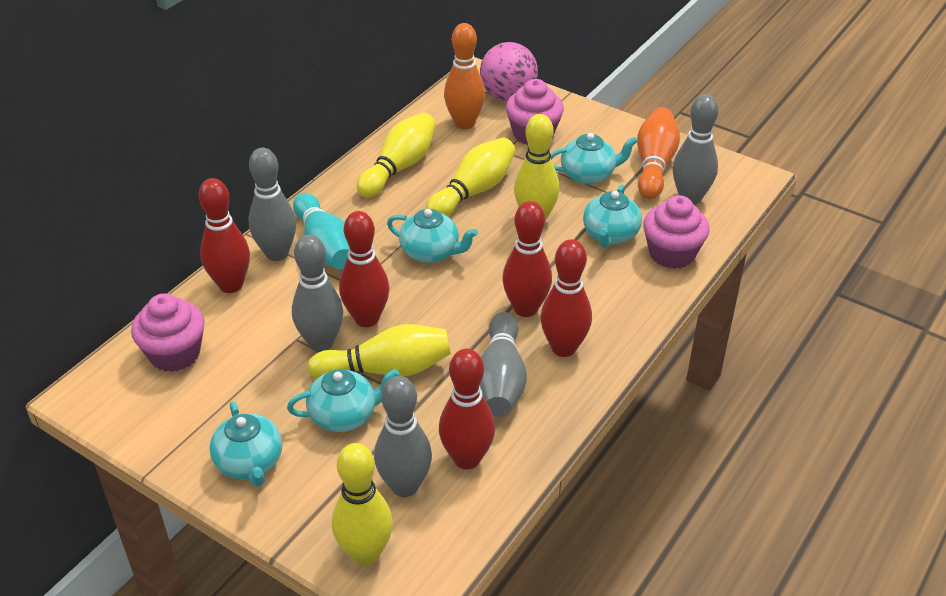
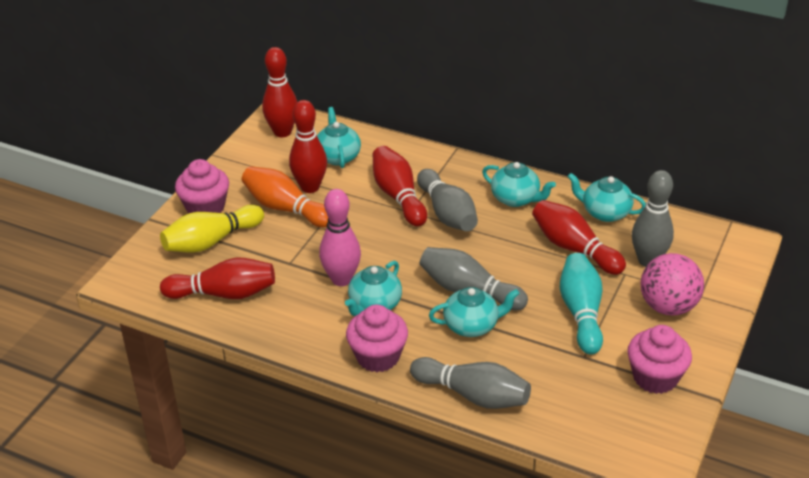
grey bowling pin: 5 -> 4
orange bowling pin: 2 -> 1
pink bowling pin: 0 -> 1
yellow bowling pin: 5 -> 1

